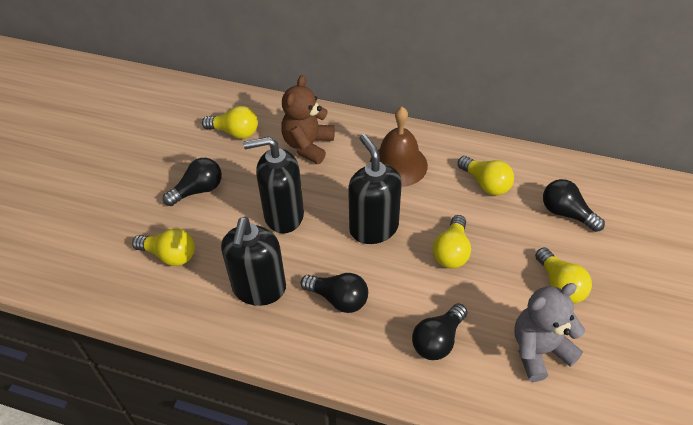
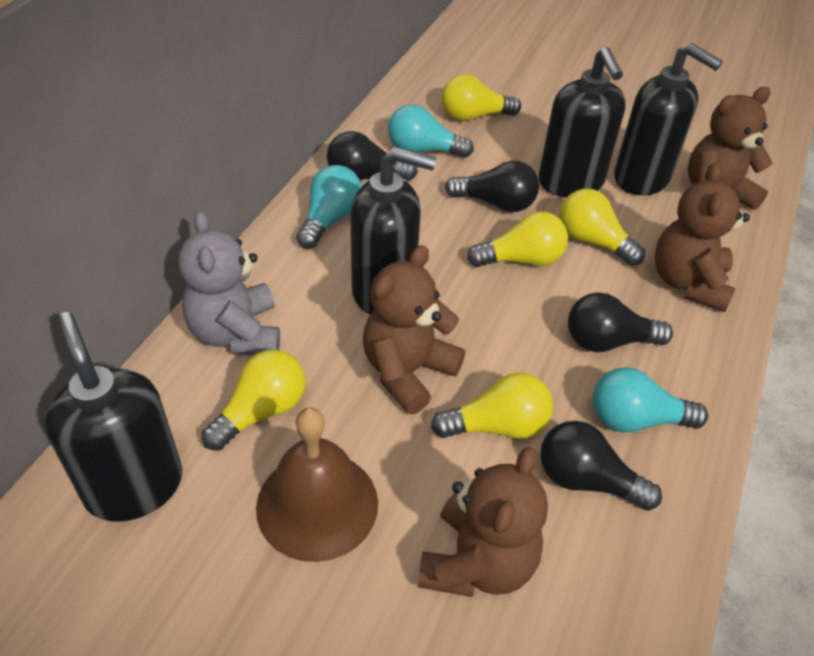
black soap dispenser: 3 -> 4
brown teddy bear: 1 -> 4
turquoise light bulb: 0 -> 3

